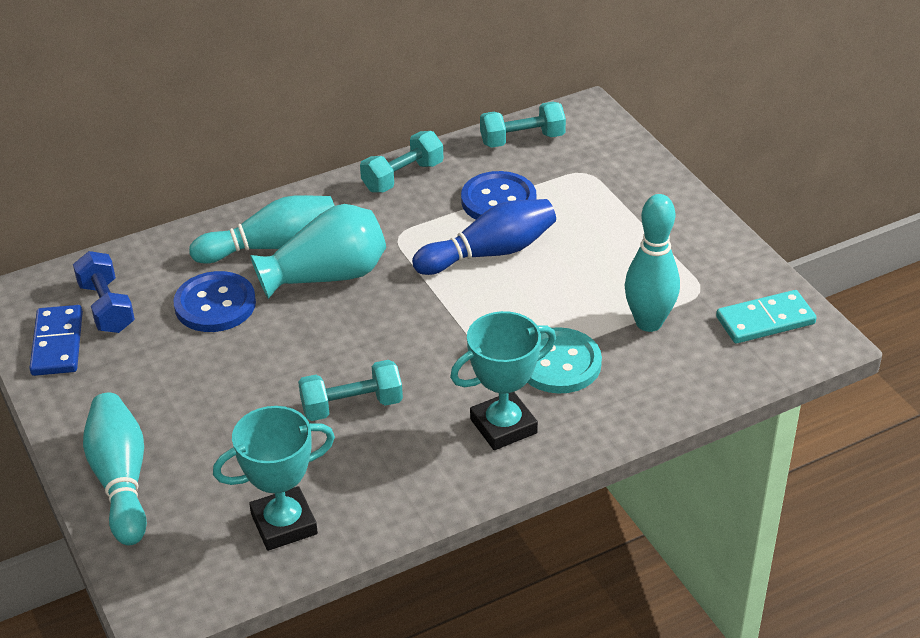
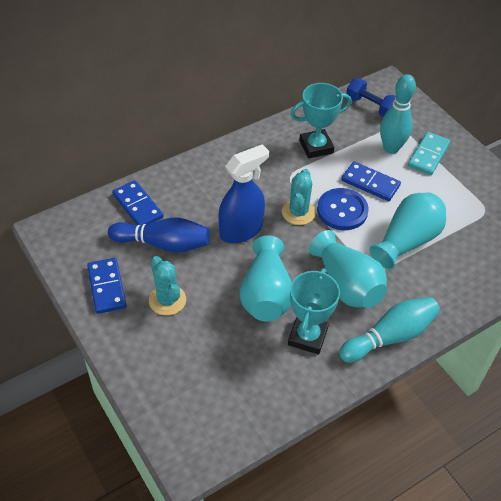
blue button: 2 -> 1
blue domino: 1 -> 3
blue spray bottle: 0 -> 1
turquoise bowling pin: 3 -> 2
turquoise button: 1 -> 0
turquoise cactus: 0 -> 2
turquoise dumbbell: 3 -> 0
turquoise vase: 1 -> 3

